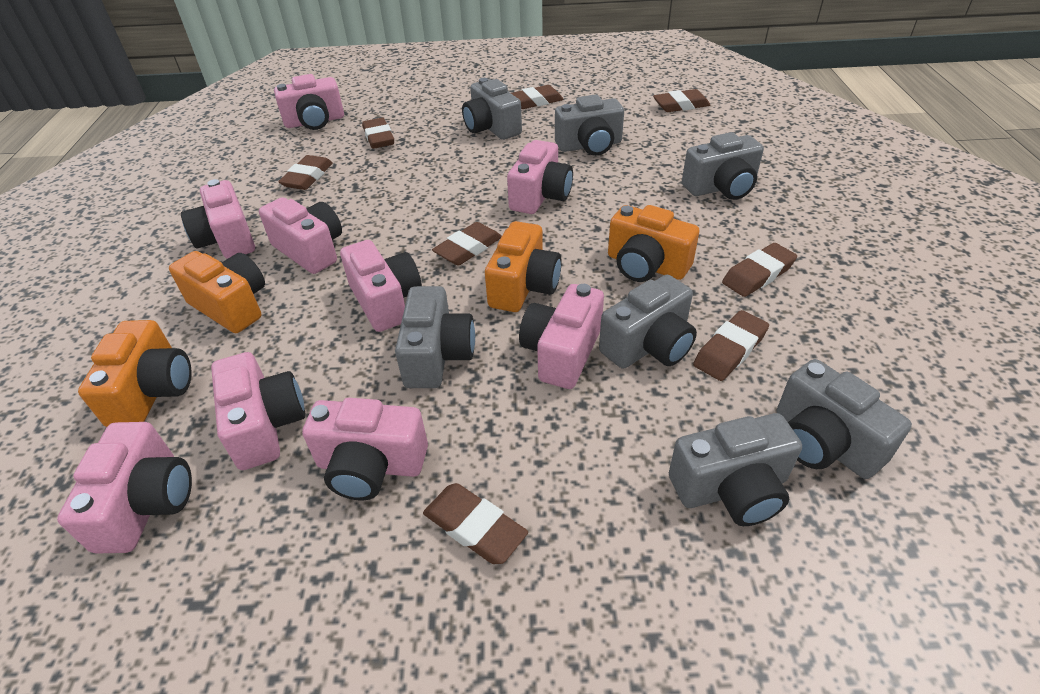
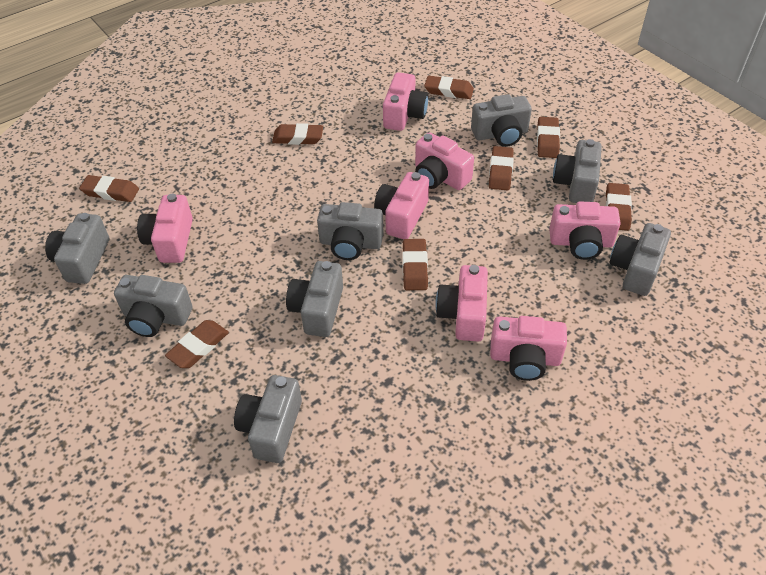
grey camera: 7 -> 8
orange camera: 4 -> 0
pink camera: 9 -> 7

